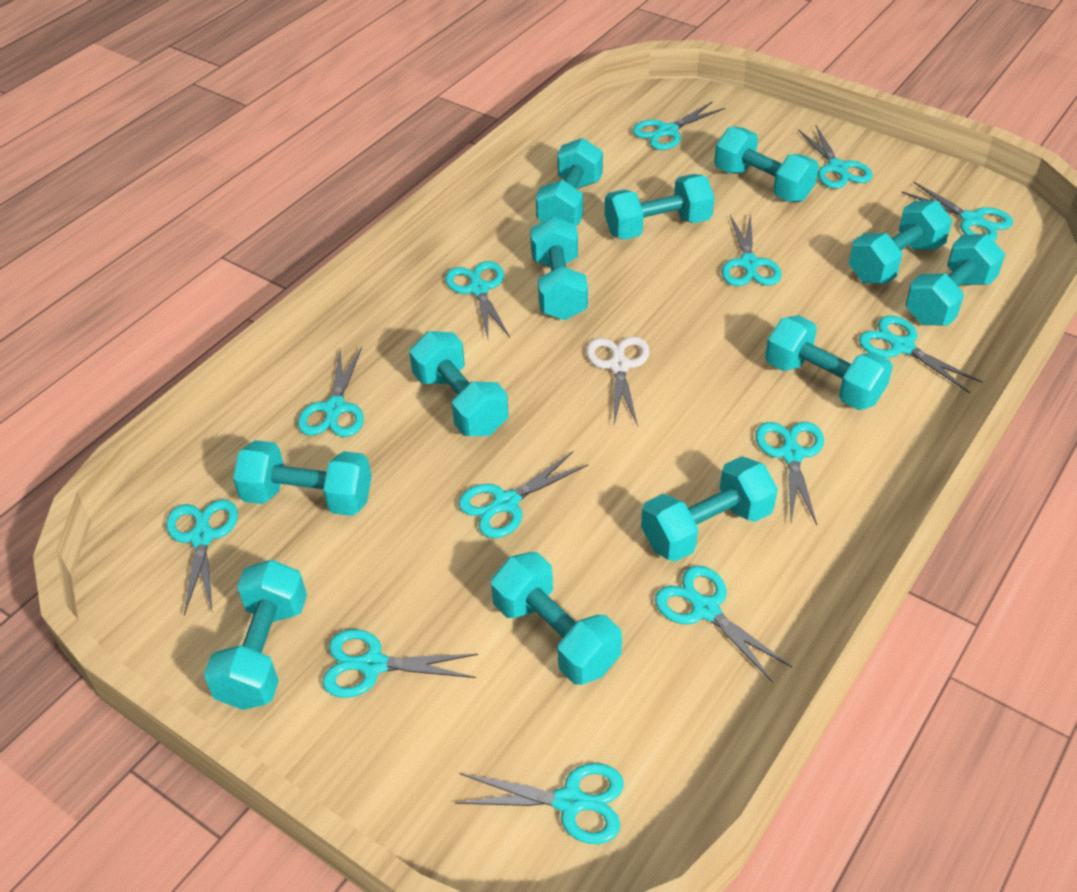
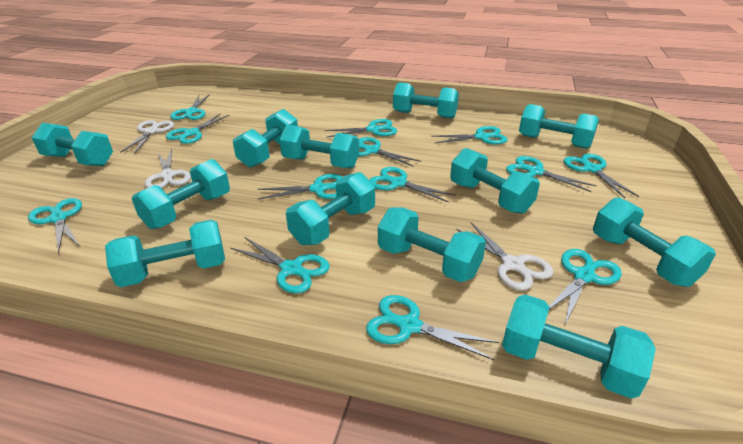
white scissors: 1 -> 3

